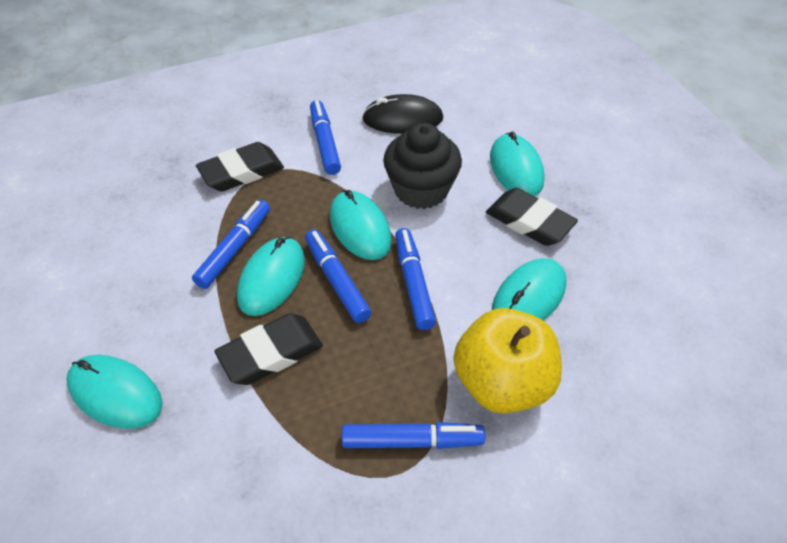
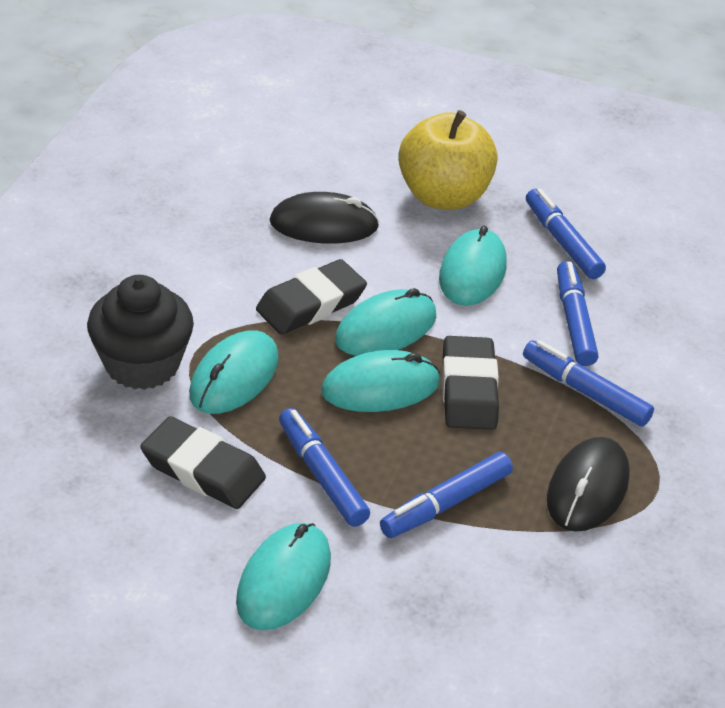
black mouse: 1 -> 2

